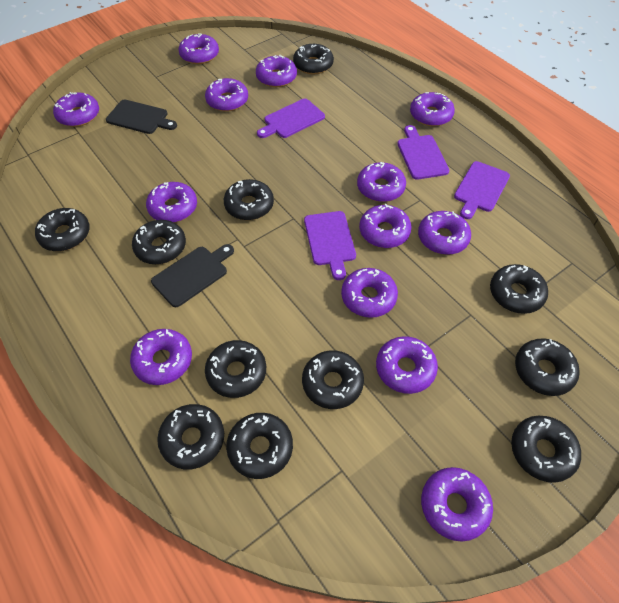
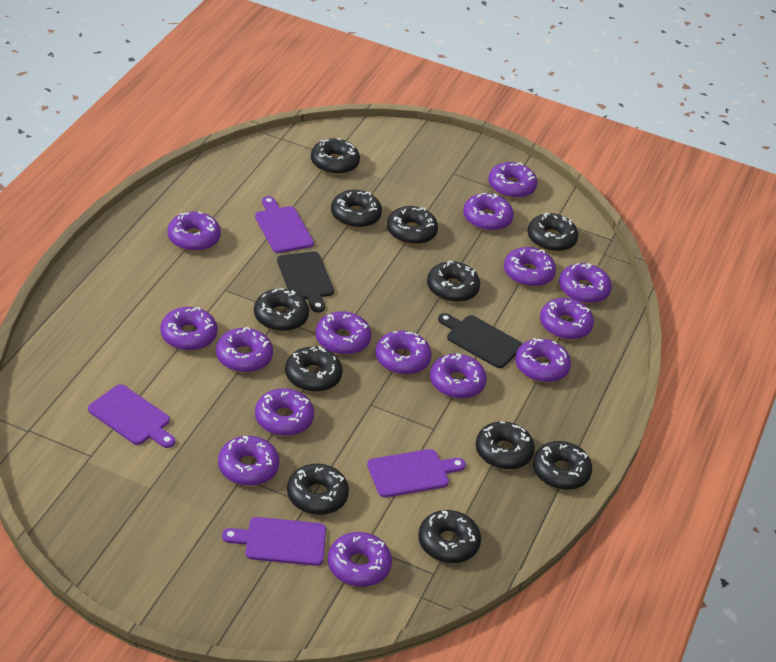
purple donut: 13 -> 15

